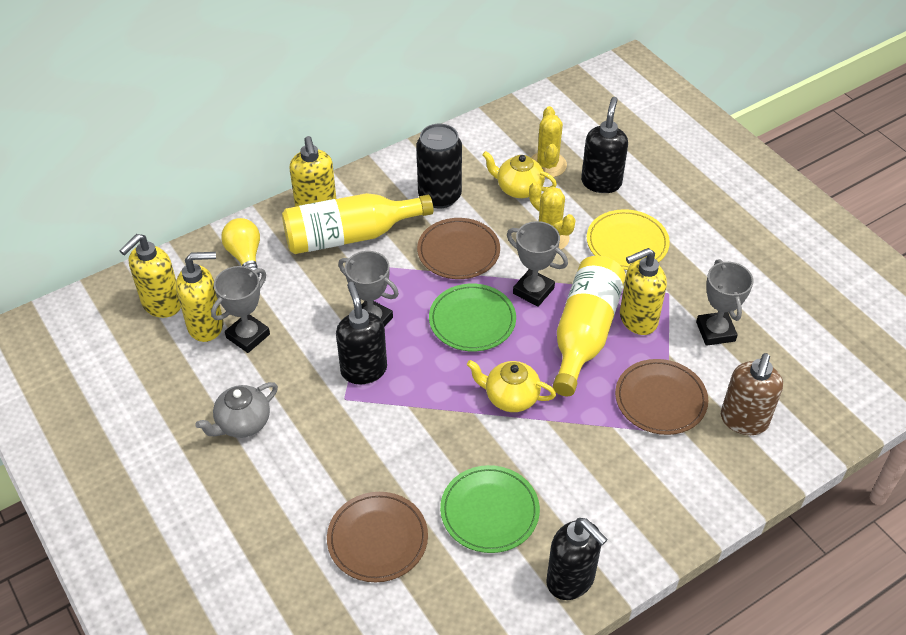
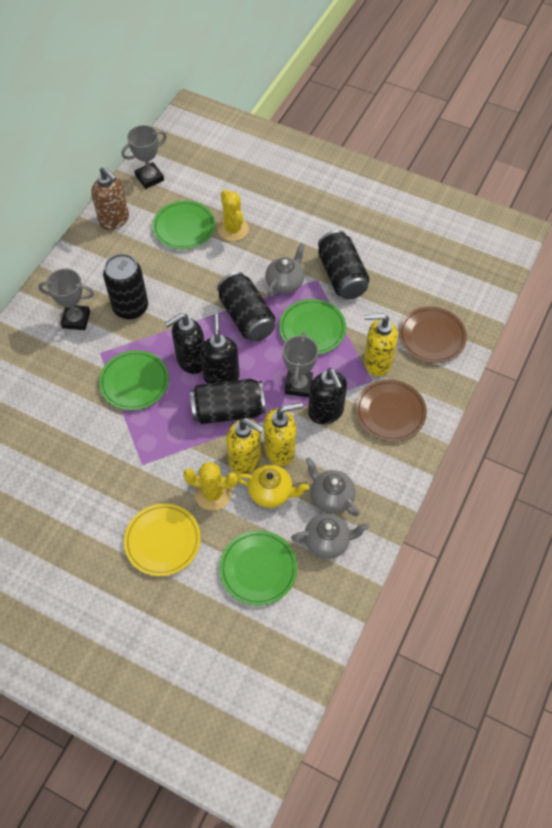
black can: 1 -> 4
brown plate: 3 -> 2
green plate: 2 -> 4
grey teapot: 1 -> 3
grey trophy: 4 -> 3
yellow bottle: 2 -> 0
yellow light bulb: 1 -> 0
yellow soap dispenser: 4 -> 3
yellow teapot: 2 -> 1

